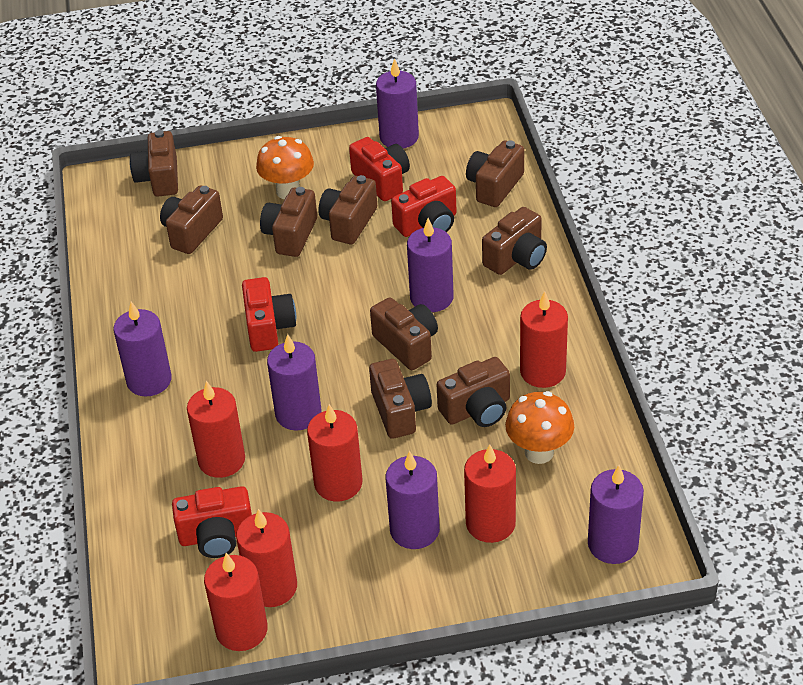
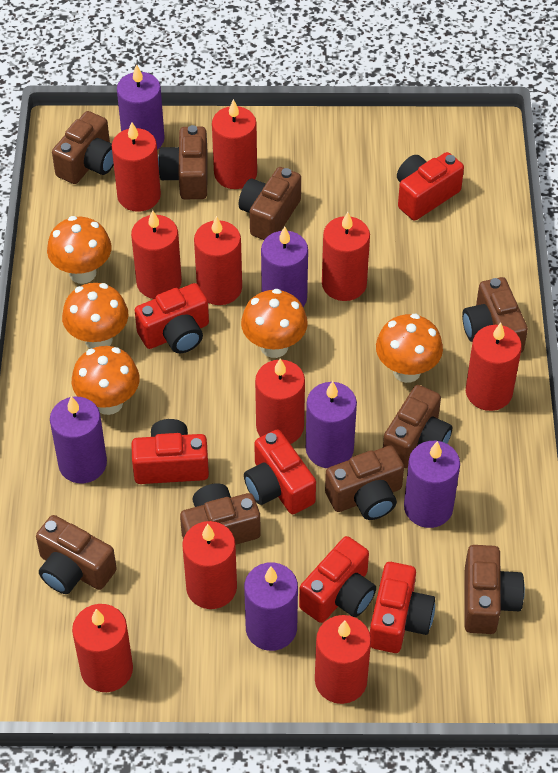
orange mushroom: 2 -> 5
red camera: 4 -> 6
red candle: 6 -> 10

